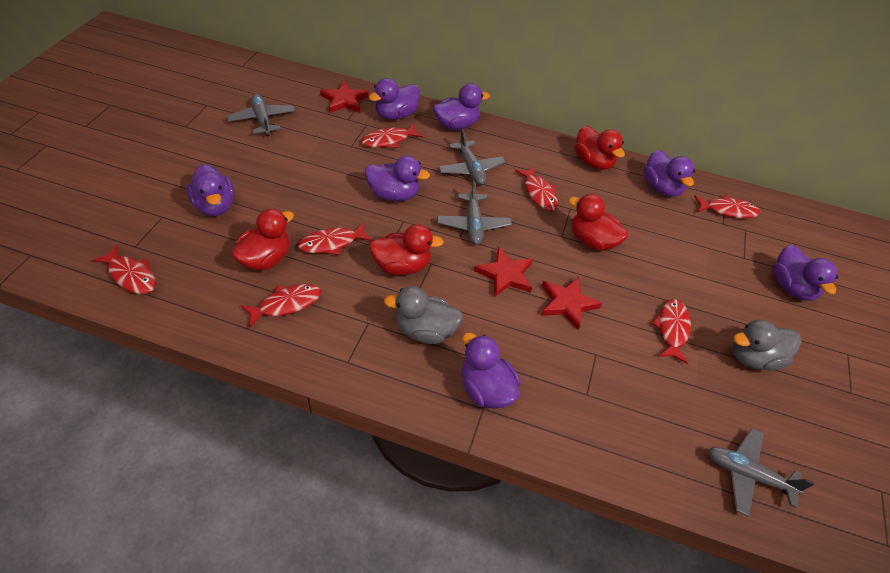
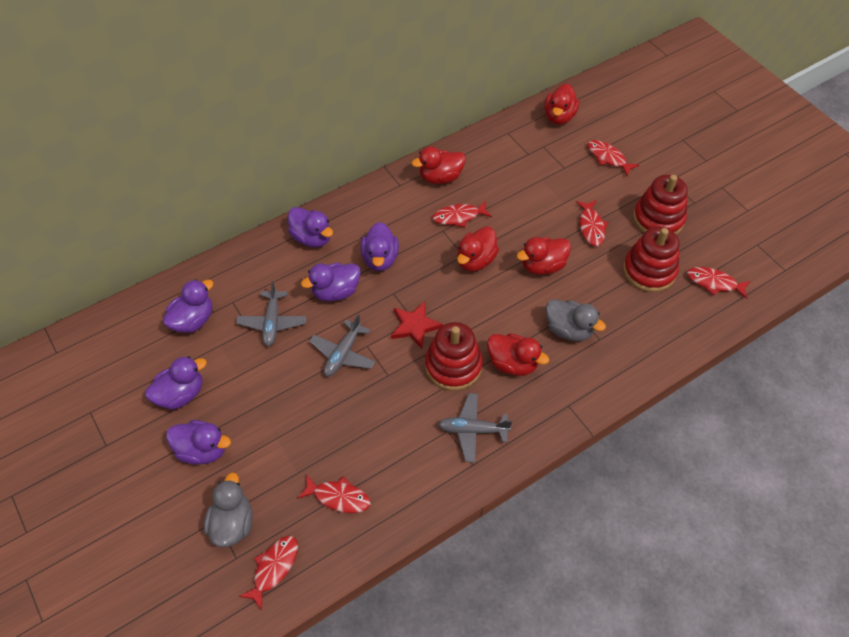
grey plane: 4 -> 3
purple duck: 7 -> 6
red duck: 4 -> 5
red fish: 7 -> 6
red stacking toy: 0 -> 3
red star: 3 -> 1

